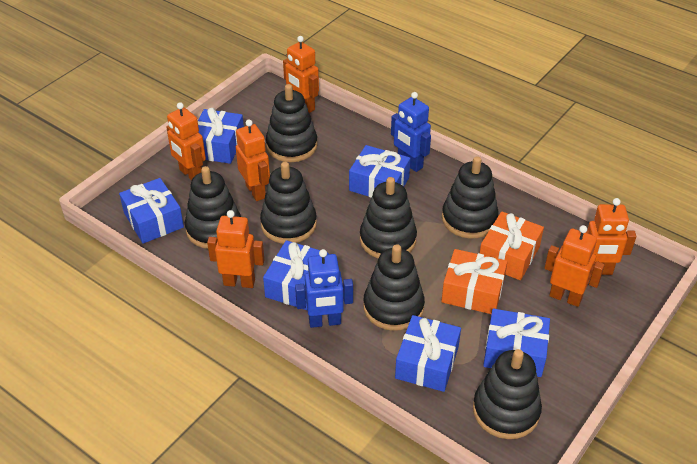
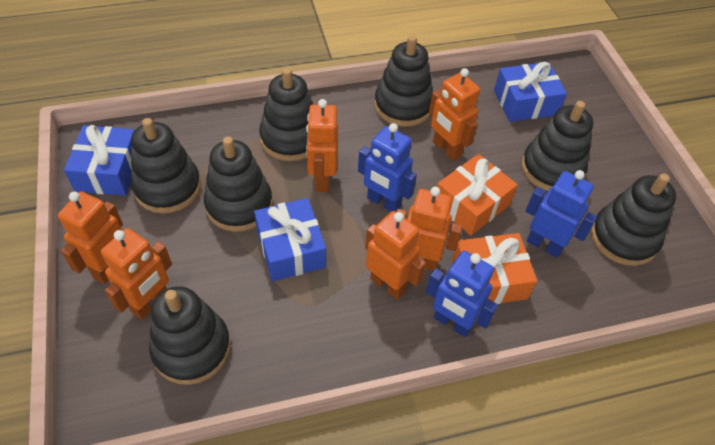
blue gift: 6 -> 3
blue robot: 2 -> 3

